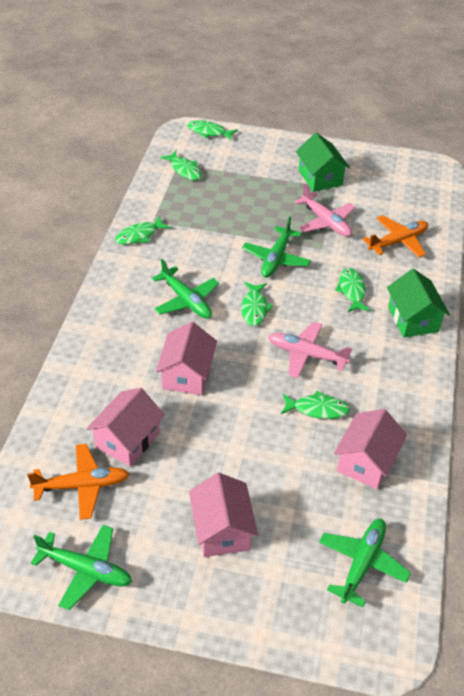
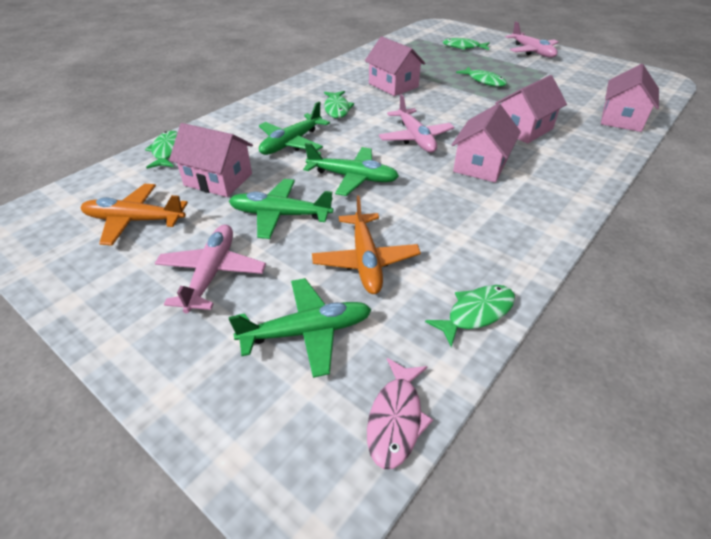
green fish: 6 -> 5
green house: 2 -> 0
pink fish: 0 -> 1
pink house: 4 -> 5
pink plane: 2 -> 3

